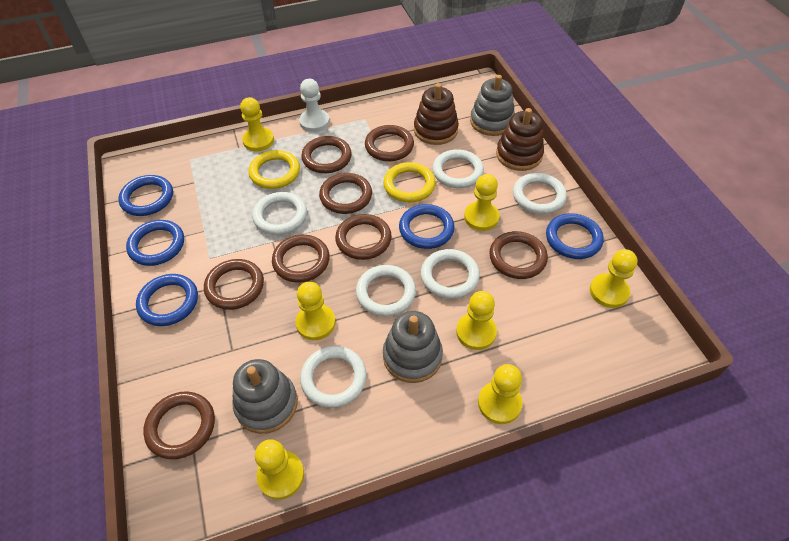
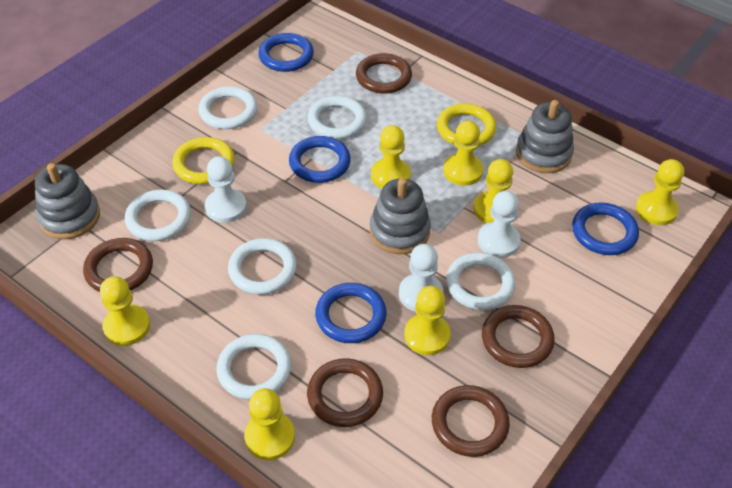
blue ring: 5 -> 4
brown ring: 8 -> 5
brown stacking toy: 2 -> 0
white pawn: 1 -> 3

